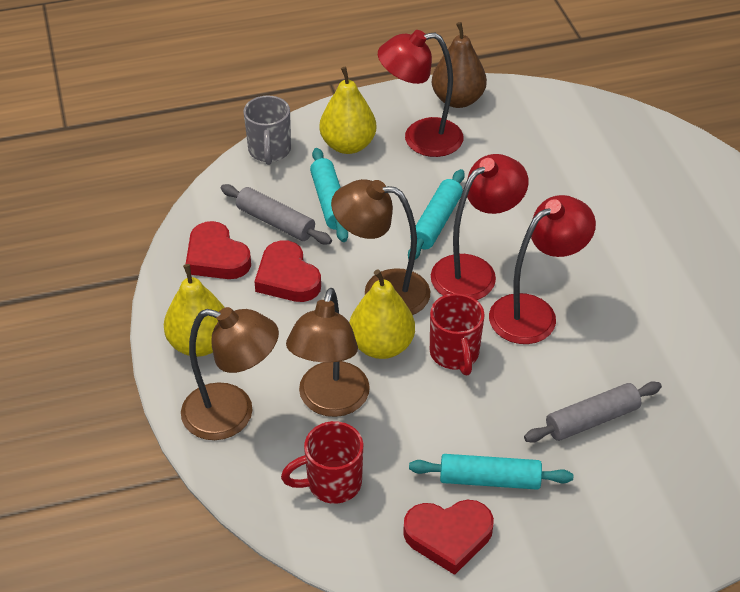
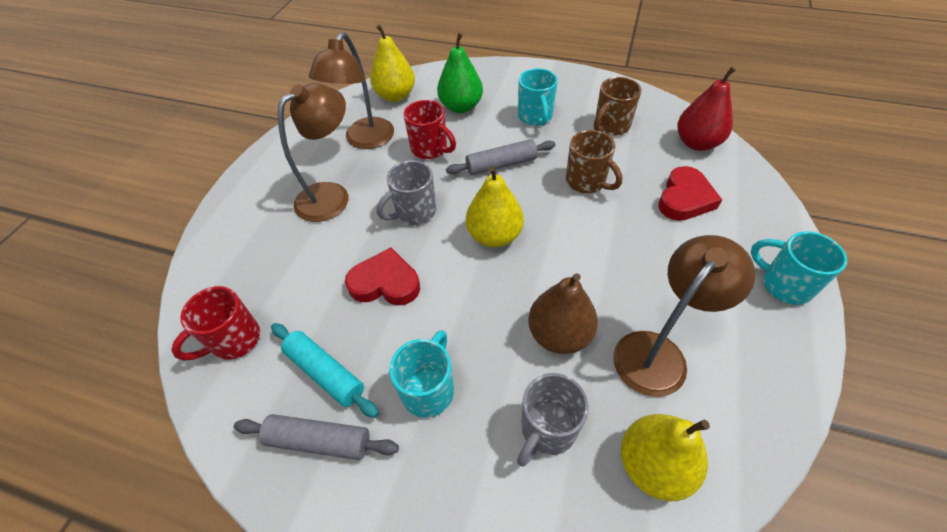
brown mug: 0 -> 2
green pear: 0 -> 1
grey mug: 1 -> 2
red heart: 3 -> 2
red lamp: 3 -> 0
red pear: 0 -> 1
turquoise mug: 0 -> 3
turquoise rolling pin: 3 -> 1

